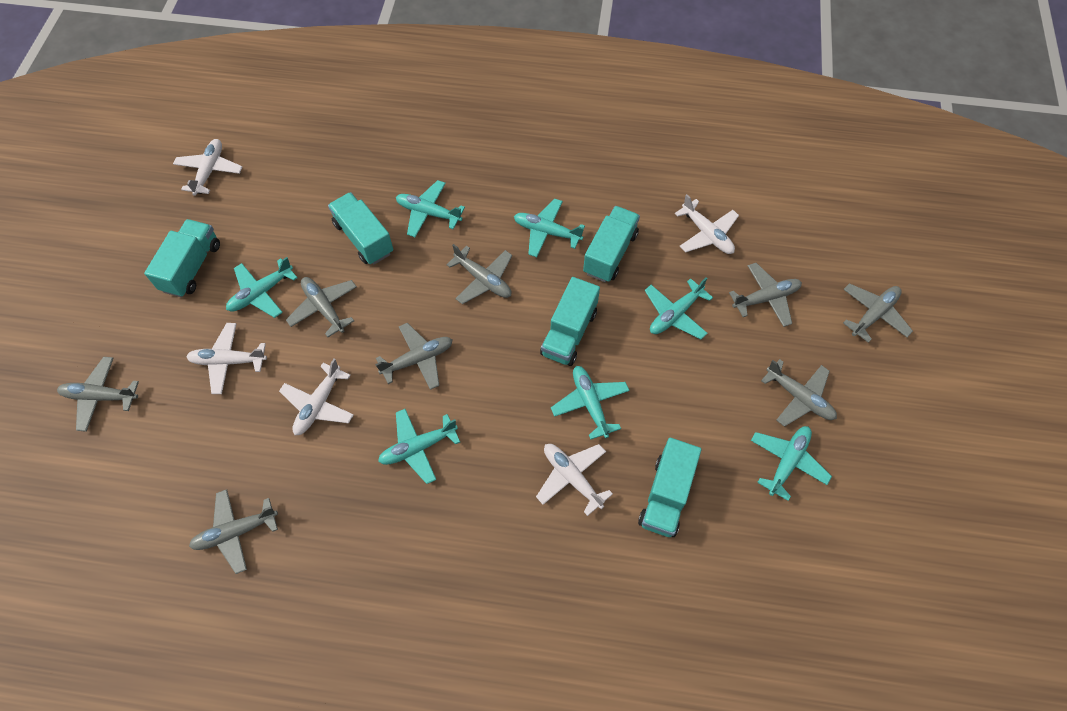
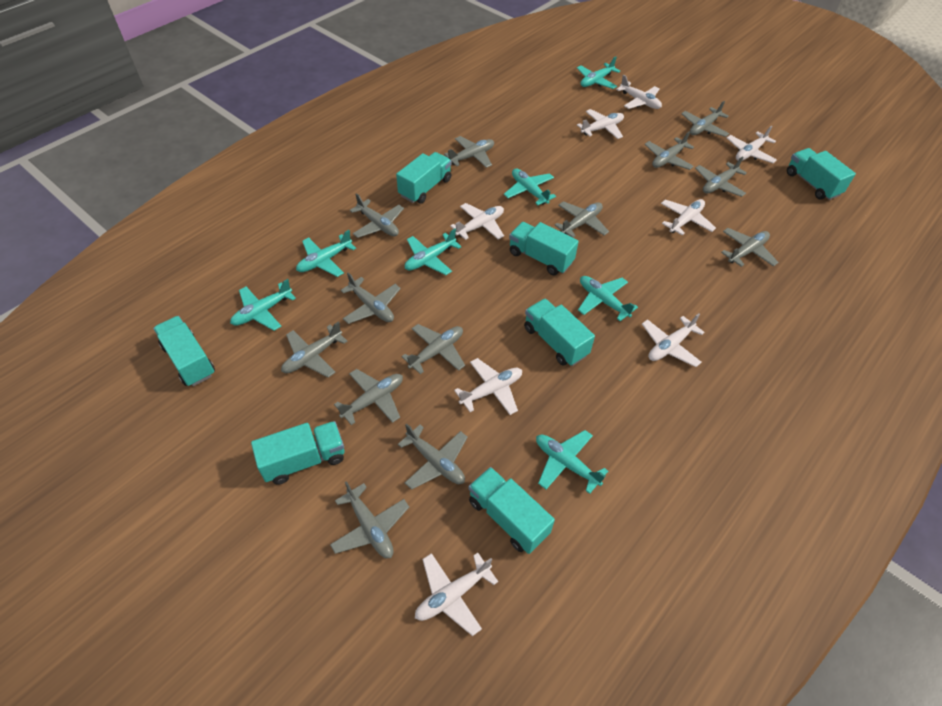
grey plane: 8 -> 13
turquoise truck: 5 -> 7
white plane: 5 -> 8

